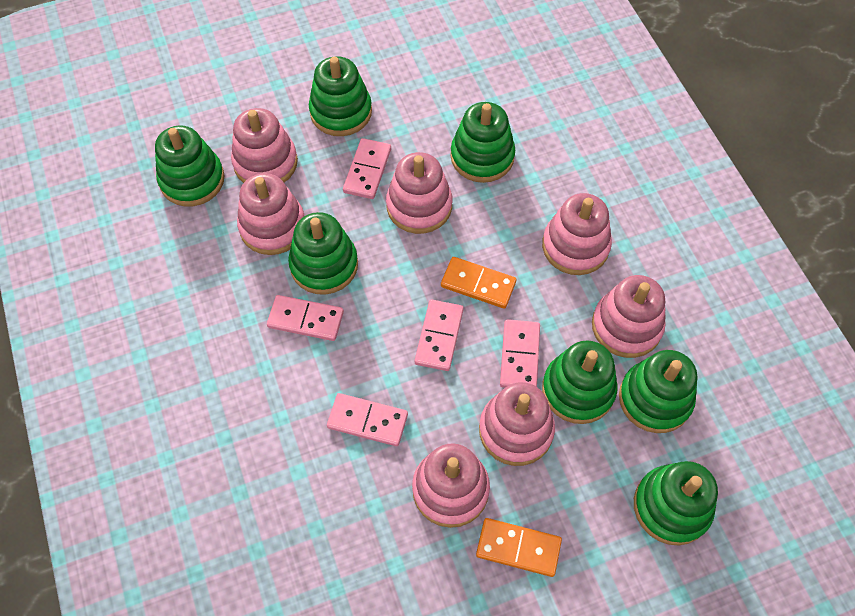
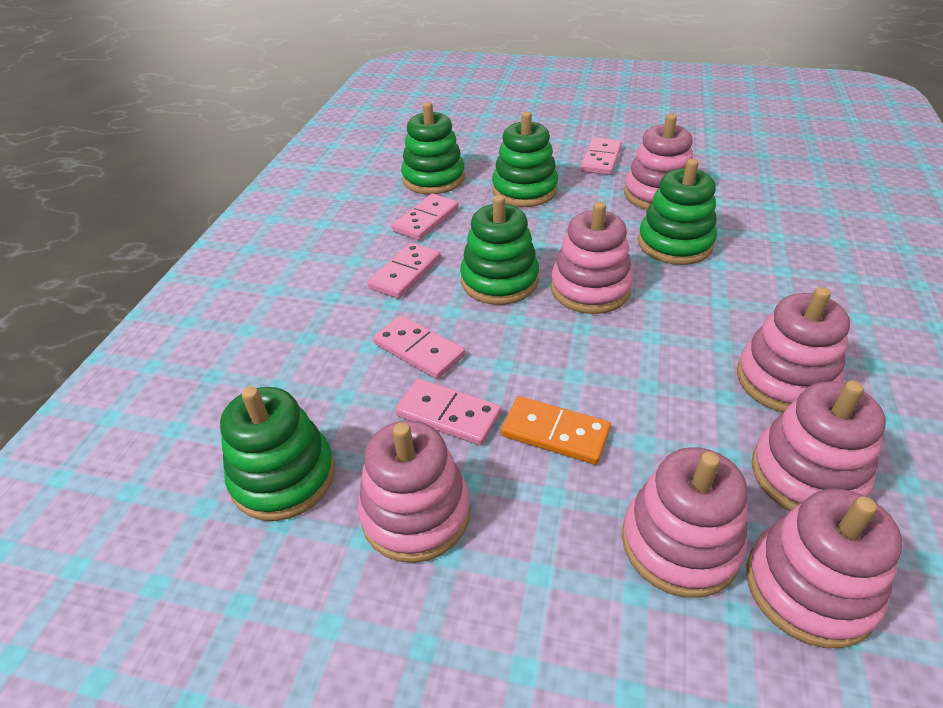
green stacking toy: 7 -> 5
orange domino: 2 -> 1

